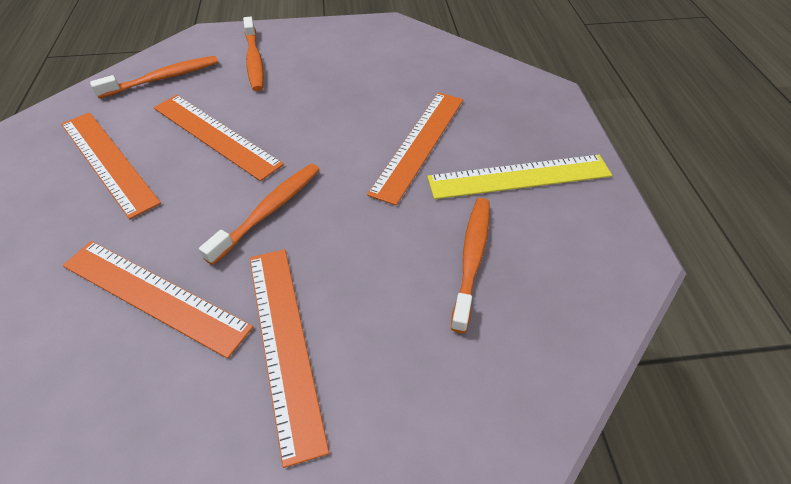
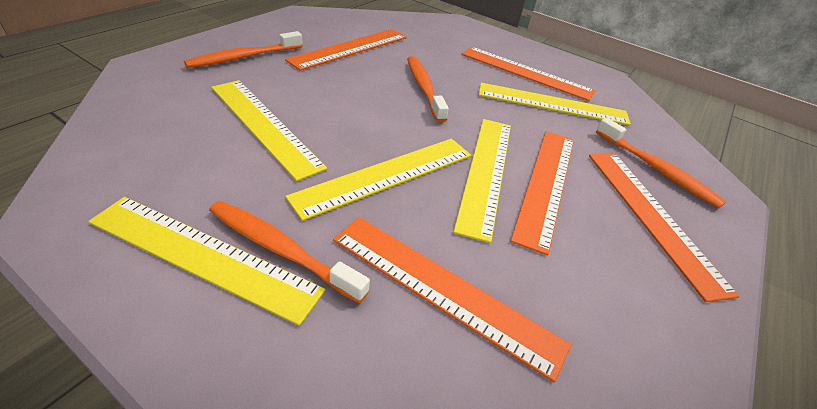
yellow ruler: 1 -> 5

